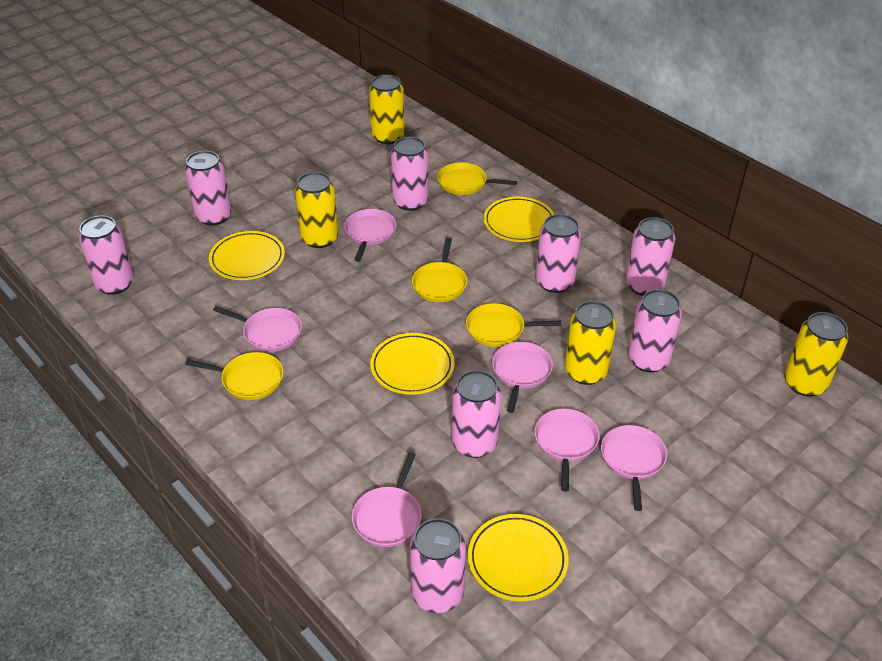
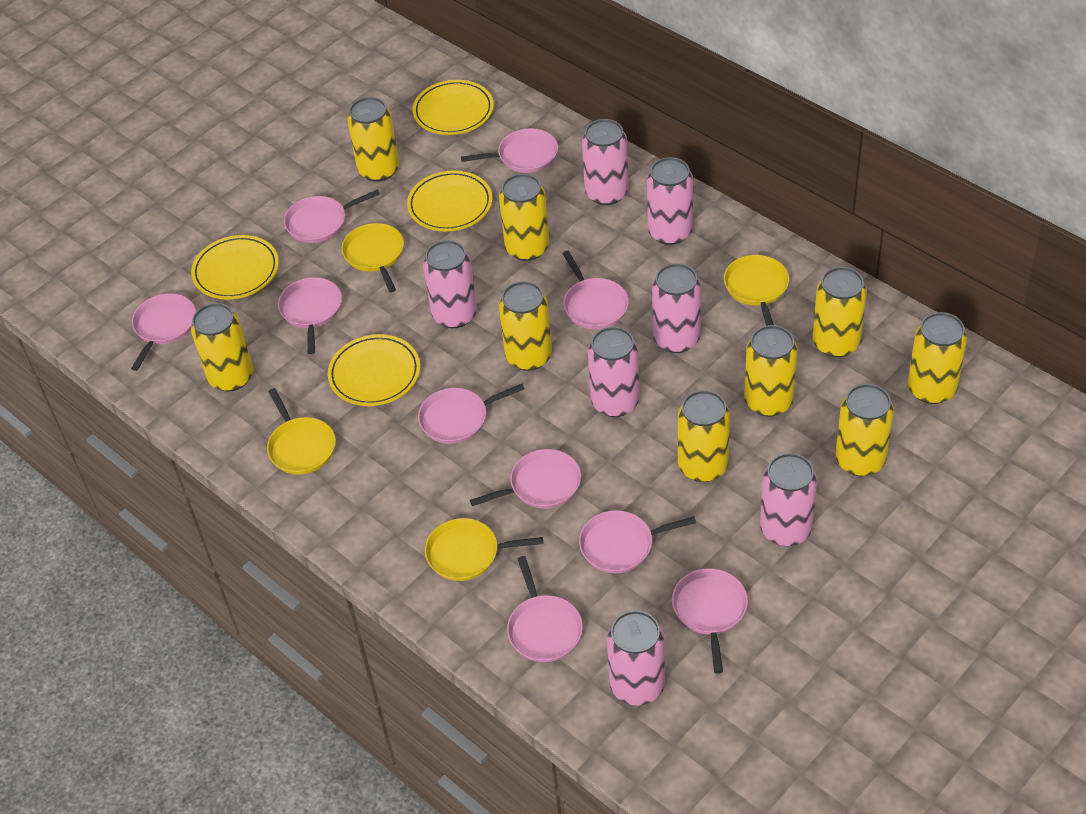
pink can: 8 -> 7
pink pan: 6 -> 10
yellow can: 4 -> 9

